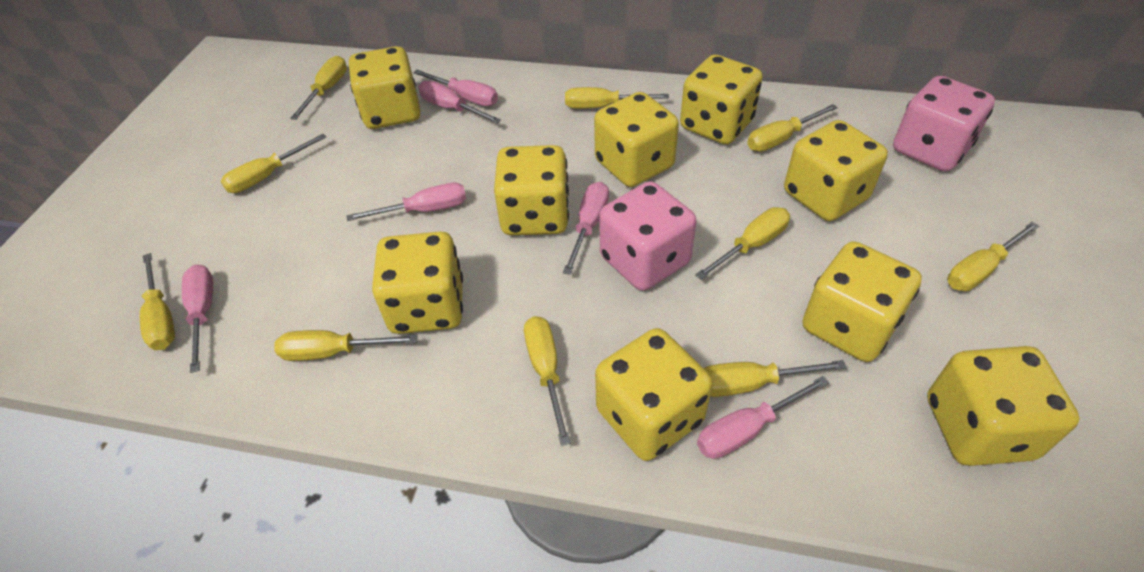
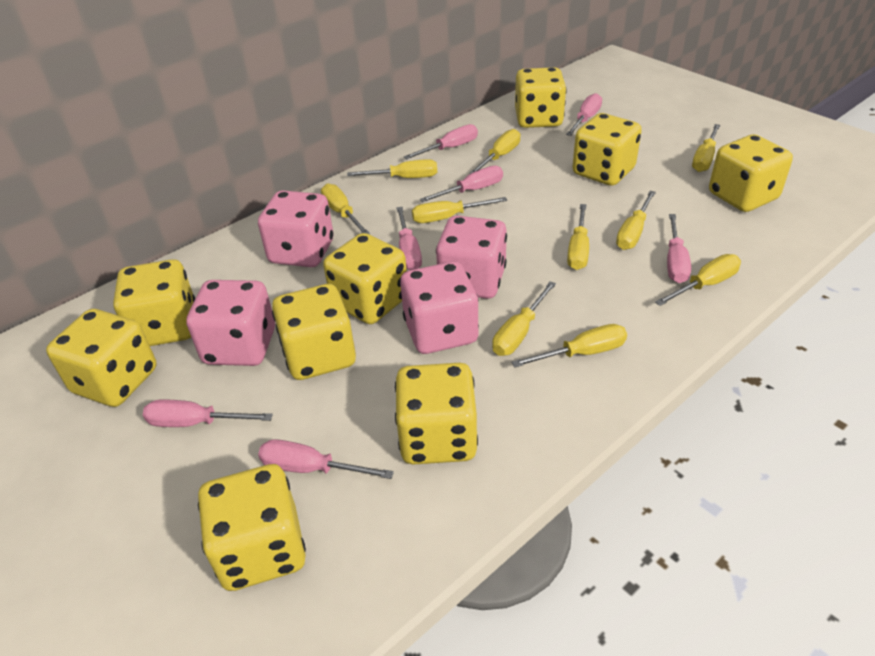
pink dice: 2 -> 4
pink screwdriver: 6 -> 7

